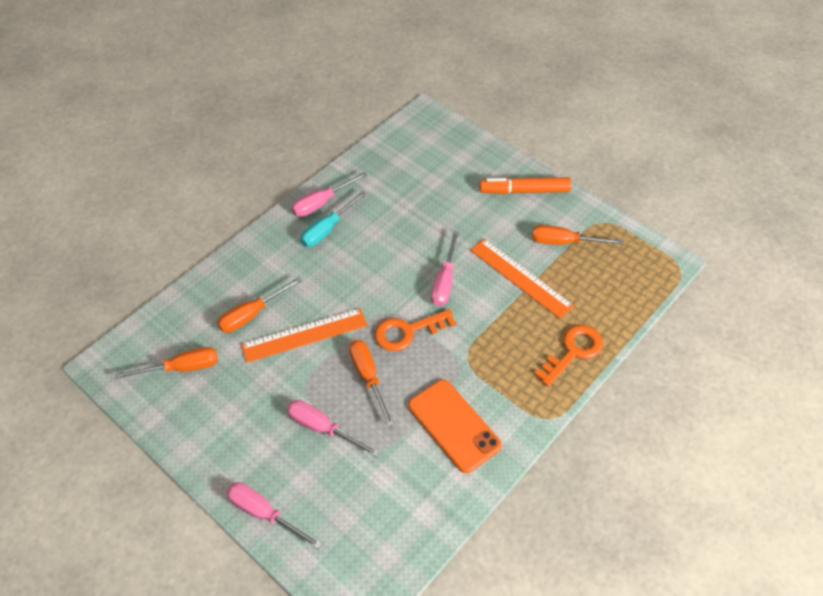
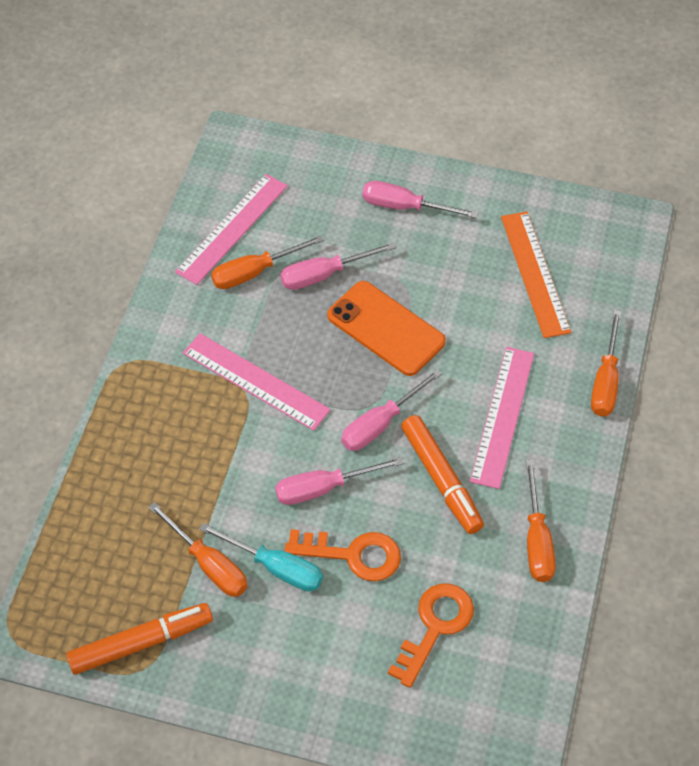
orange marker: 1 -> 2
orange ruler: 2 -> 1
pink ruler: 0 -> 3

